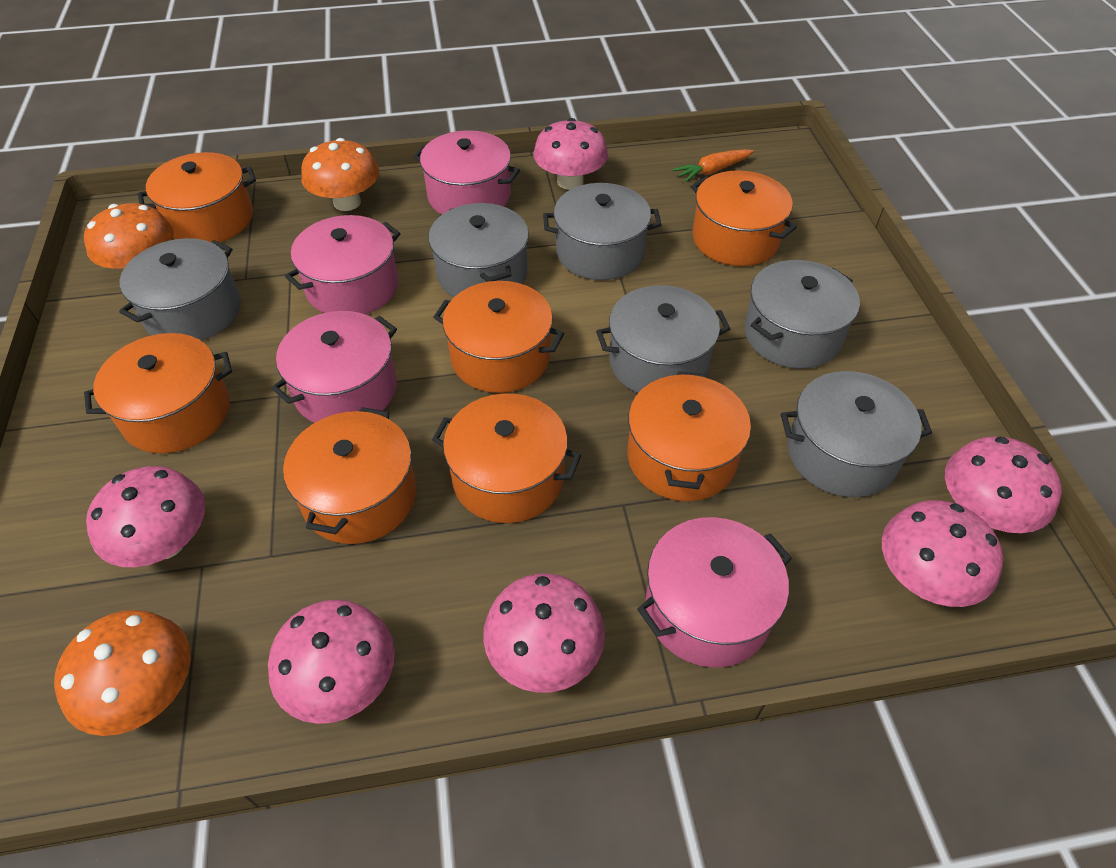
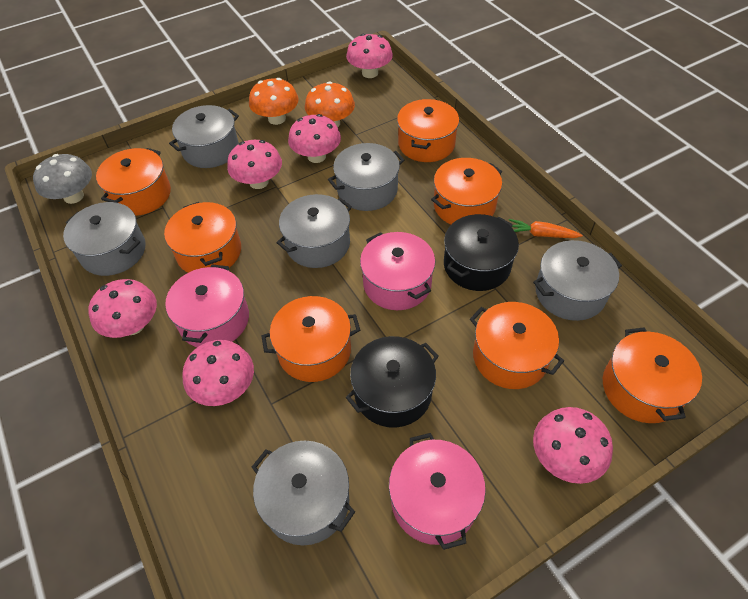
black pot: 0 -> 2
grey mushroom: 0 -> 1
orange mushroom: 3 -> 2
pink pot: 4 -> 3

